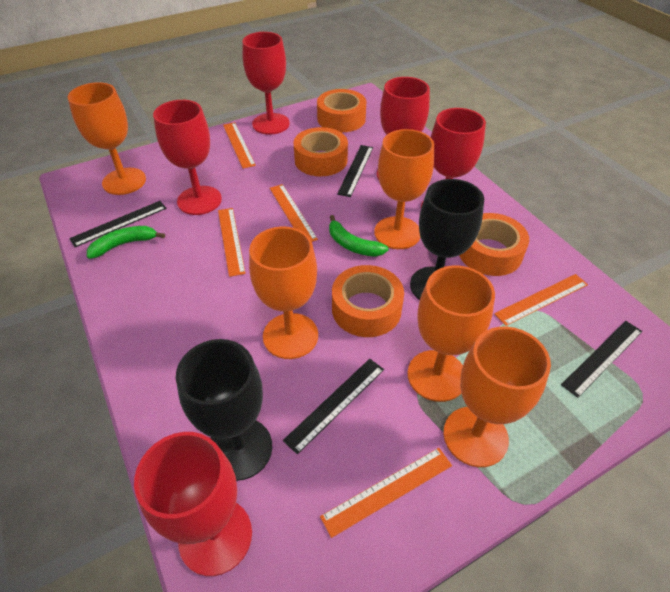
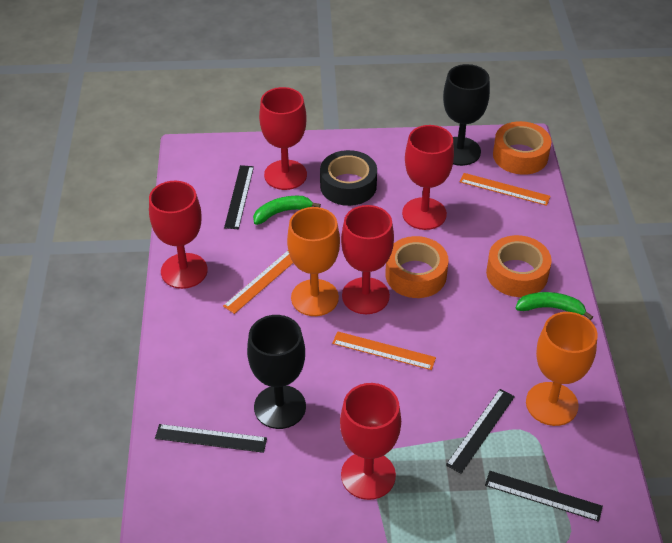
black tape: 0 -> 1
orange goblet: 5 -> 2
orange ruler: 5 -> 3
orange tape: 4 -> 3

